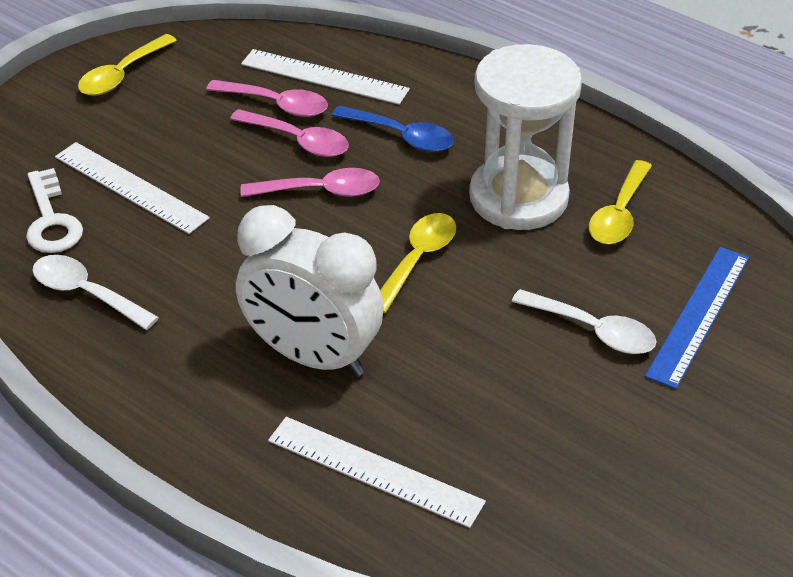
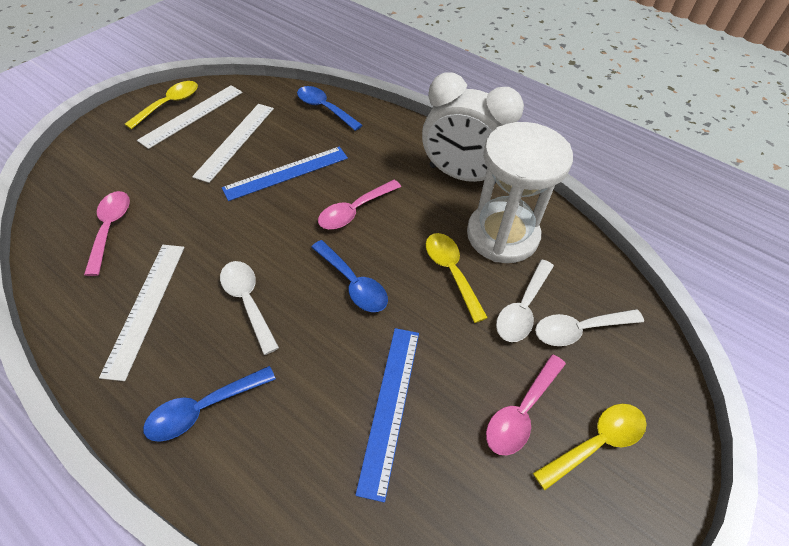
blue ruler: 1 -> 2
blue spoon: 1 -> 3
white key: 1 -> 0
white spoon: 2 -> 3

